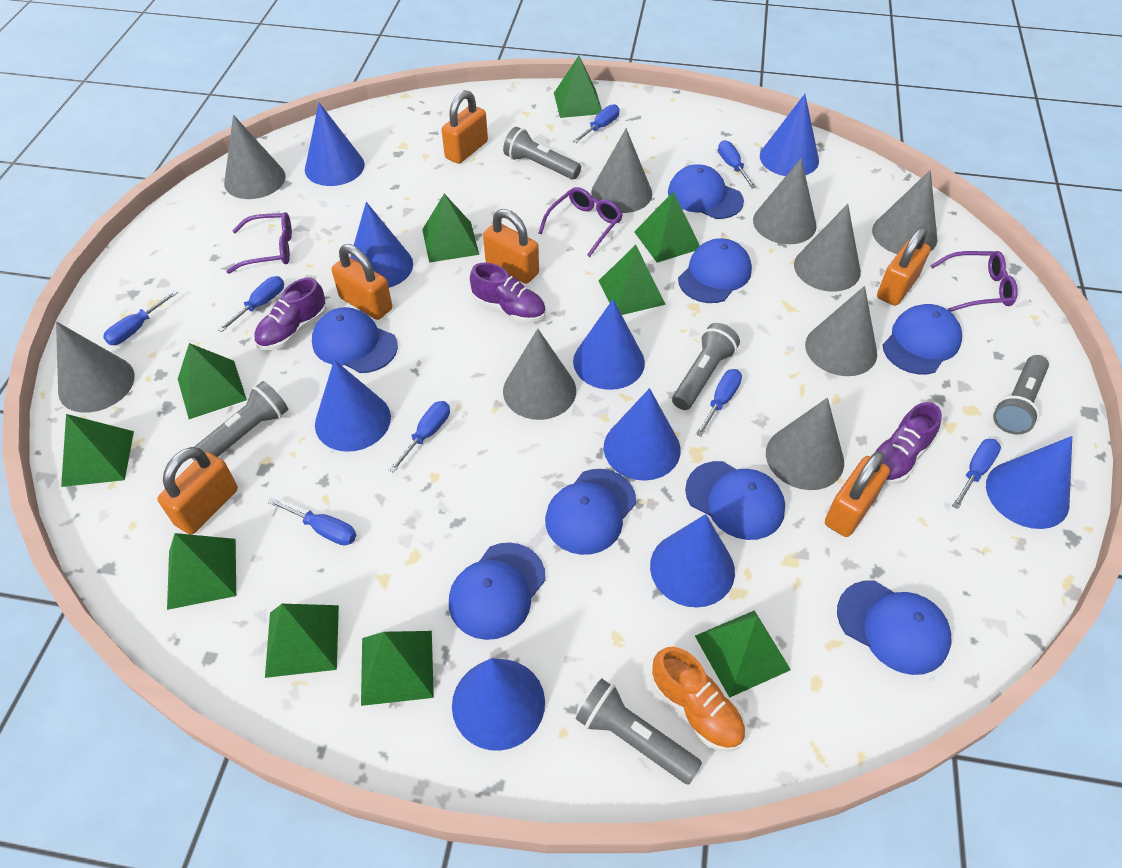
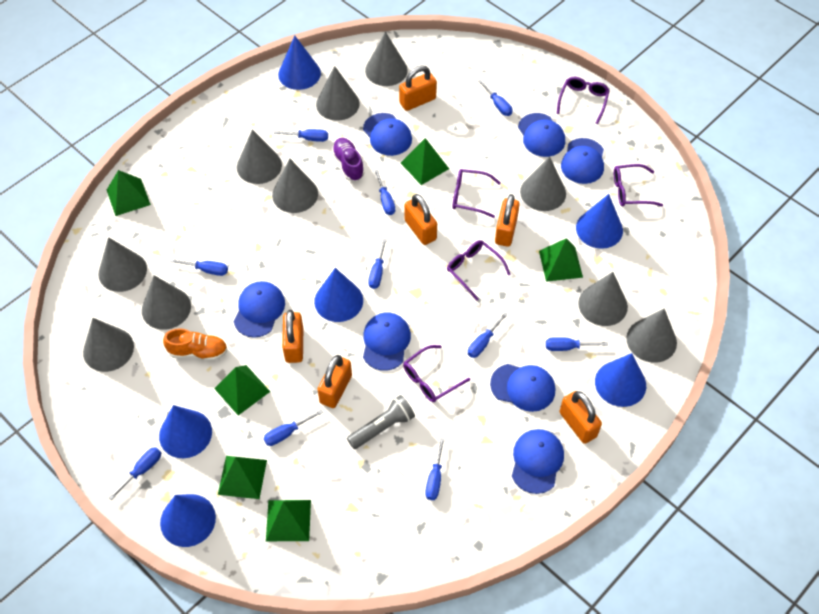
blue cap: 8 -> 7
blue cone: 9 -> 6
blue screwdriver: 8 -> 10
green pyramid: 10 -> 6
grey cone: 9 -> 10
grey flashlight: 5 -> 1
purple glasses: 3 -> 5
purple shoe: 3 -> 1

